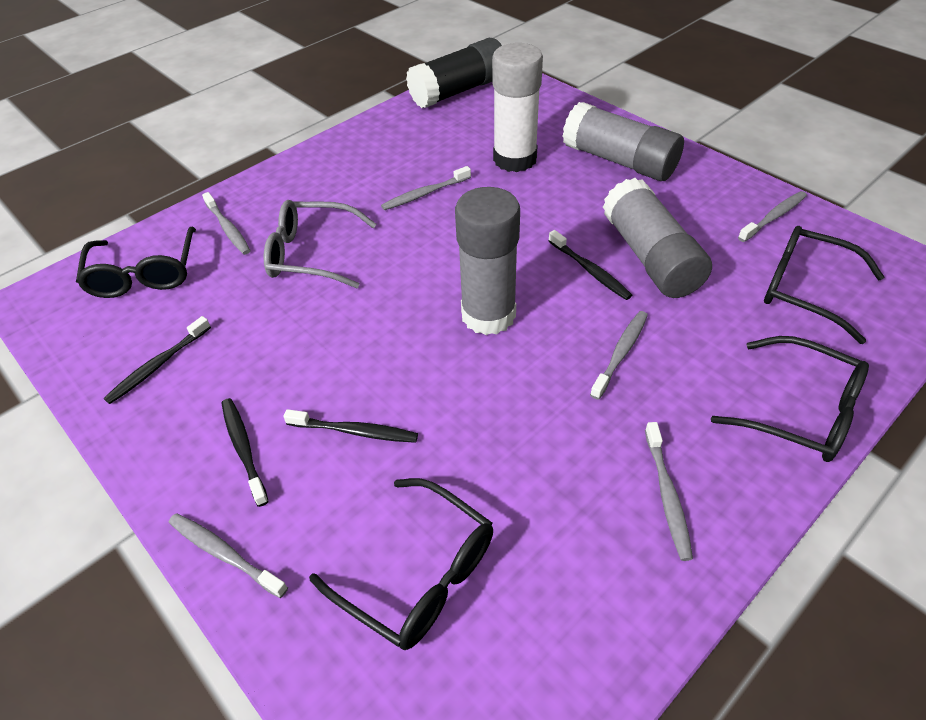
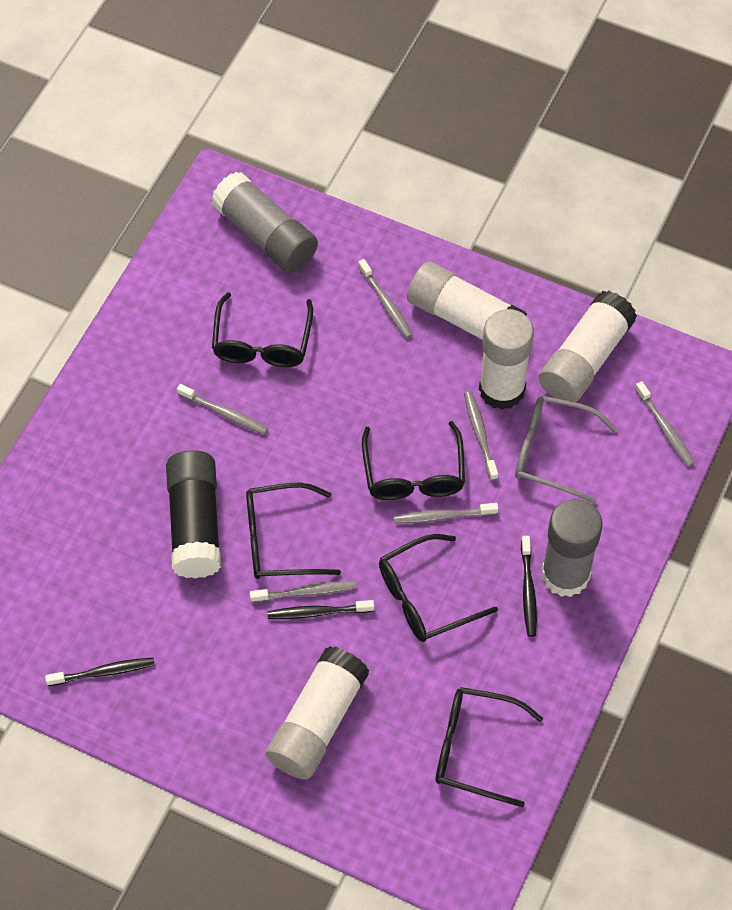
black glasses: 4 -> 5
black toothbrush: 4 -> 3
grey glue stick: 3 -> 2
white glue stick: 1 -> 4

